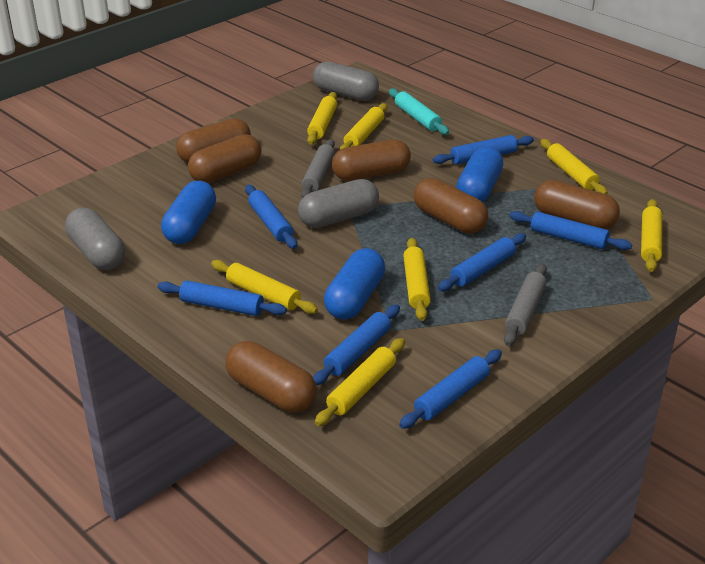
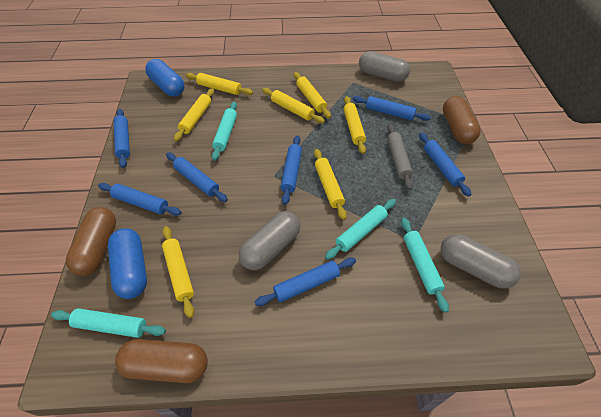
blue capsule: 3 -> 2
brown capsule: 6 -> 3
grey rolling pin: 2 -> 1
turquoise rolling pin: 1 -> 4

